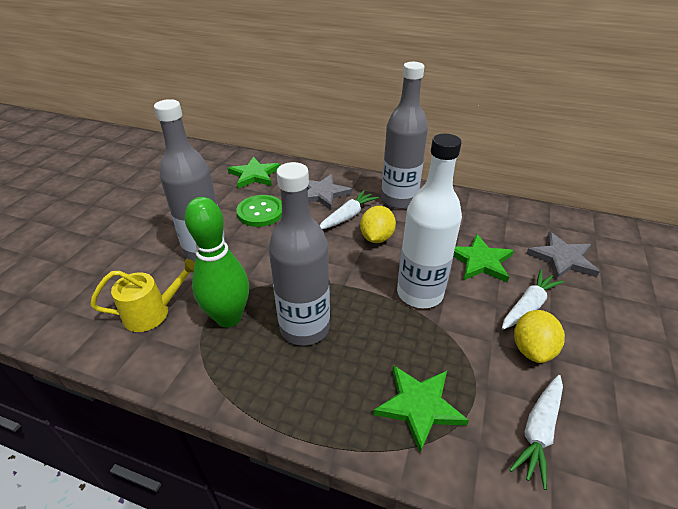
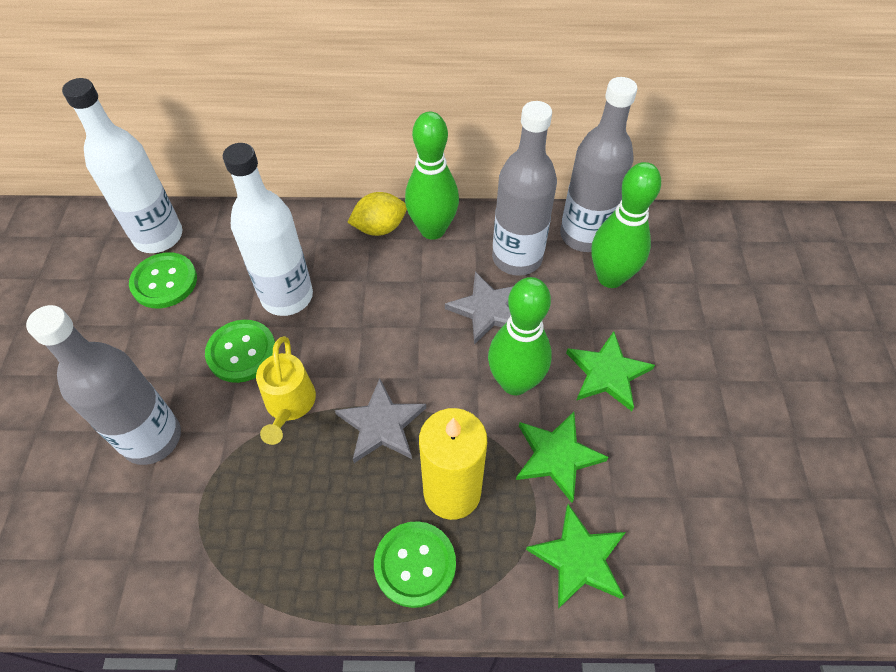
green bowling pin: 1 -> 3
green button: 1 -> 3
white bottle: 1 -> 2
white carrot: 3 -> 0
yellow candle: 0 -> 1
yellow lemon: 2 -> 1

